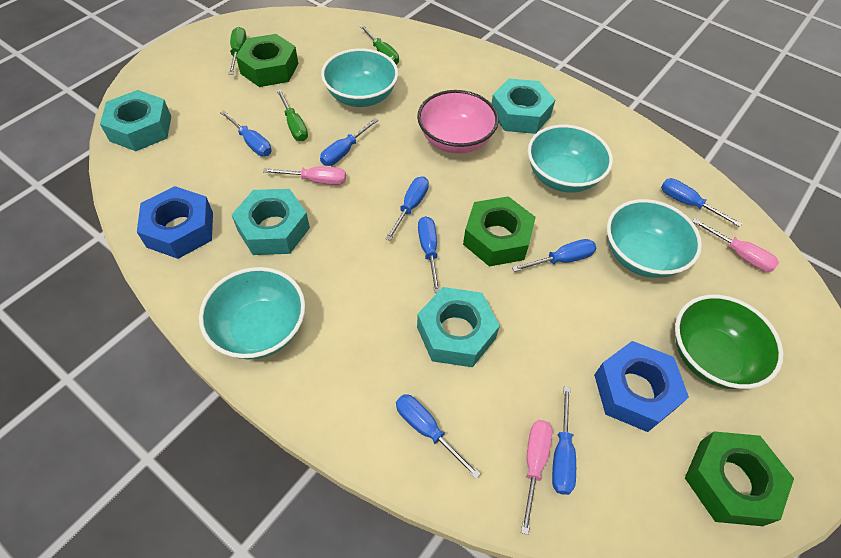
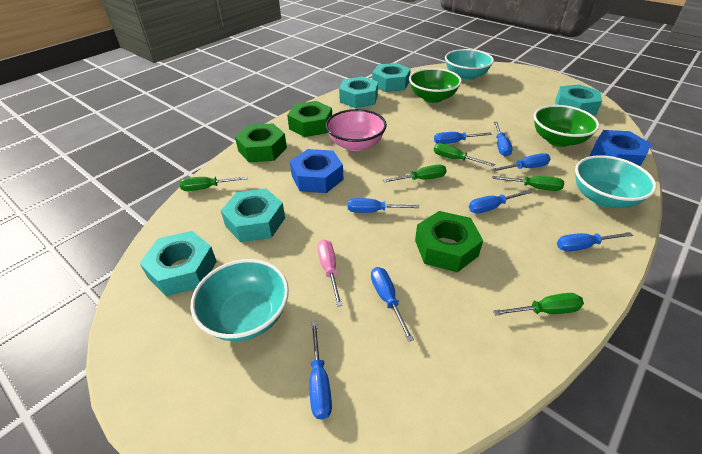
green bowl: 1 -> 2
green screwdriver: 3 -> 5
pink screwdriver: 3 -> 1
turquoise bowl: 4 -> 3
turquoise nut: 4 -> 5

